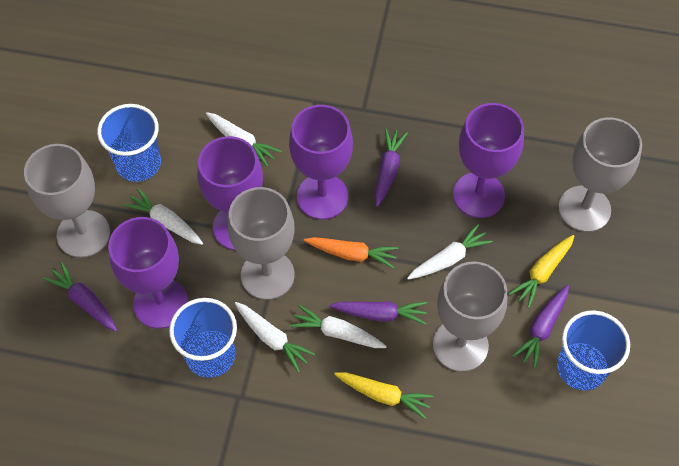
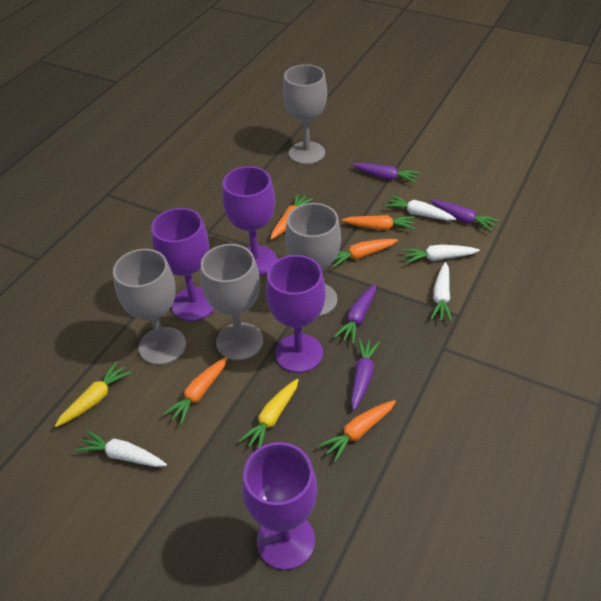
blue cup: 3 -> 0
orange carrot: 1 -> 5
white carrot: 5 -> 4

